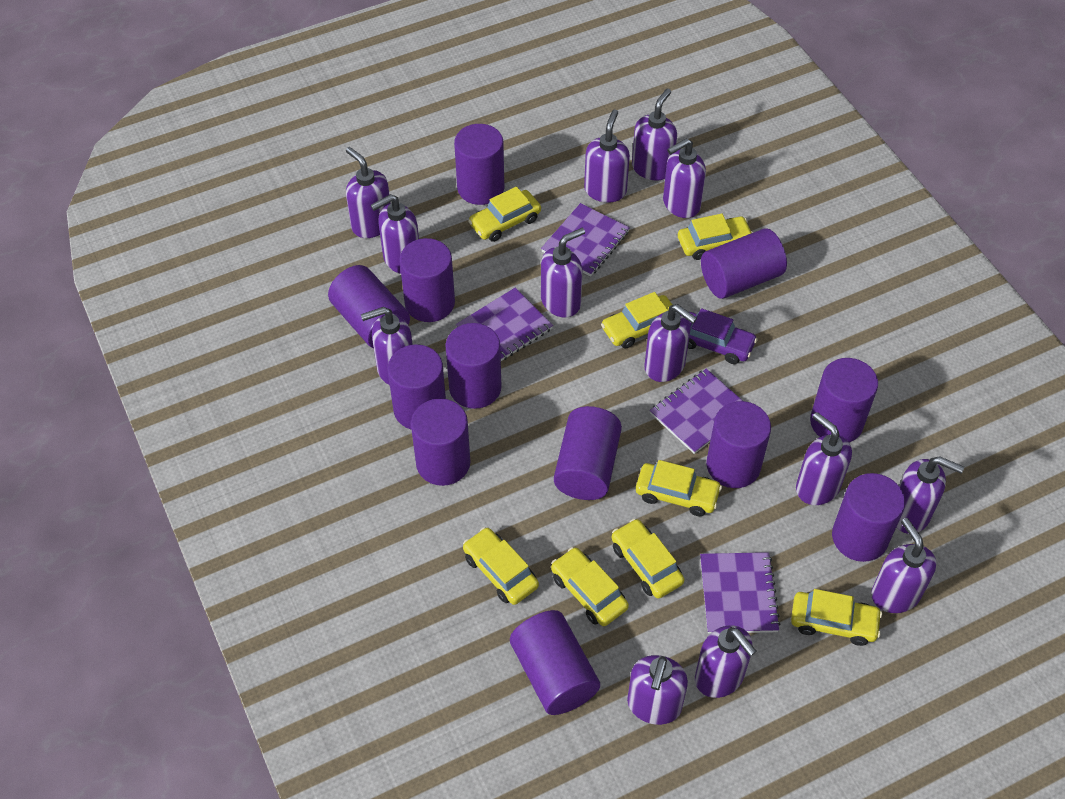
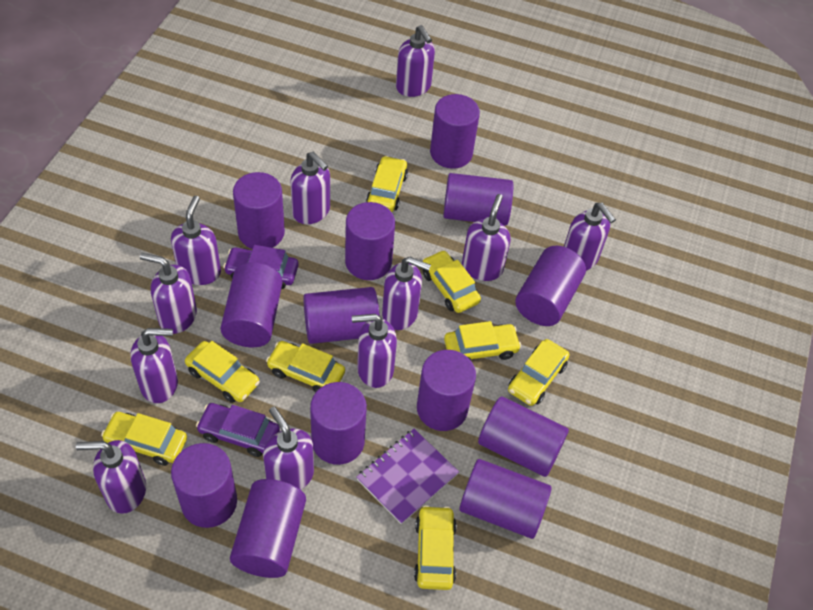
purple car: 1 -> 2
purple cylinder: 12 -> 13
purple notebook: 4 -> 1
purple soap dispenser: 13 -> 11

